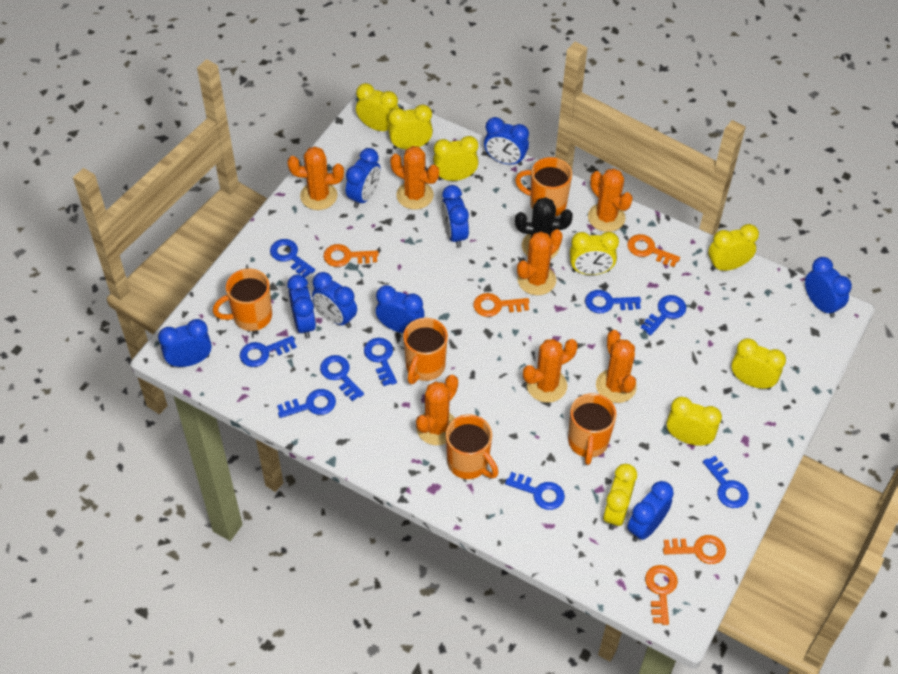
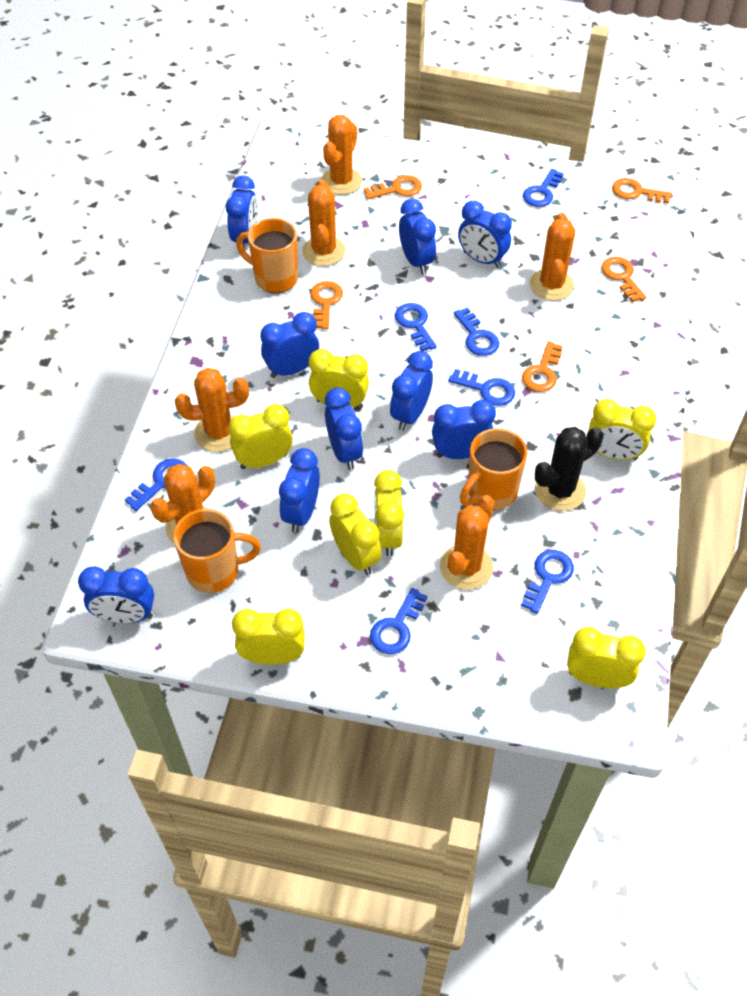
blue key: 9 -> 7
orange cactus: 7 -> 6
orange mug: 5 -> 3
yellow clock: 8 -> 7

